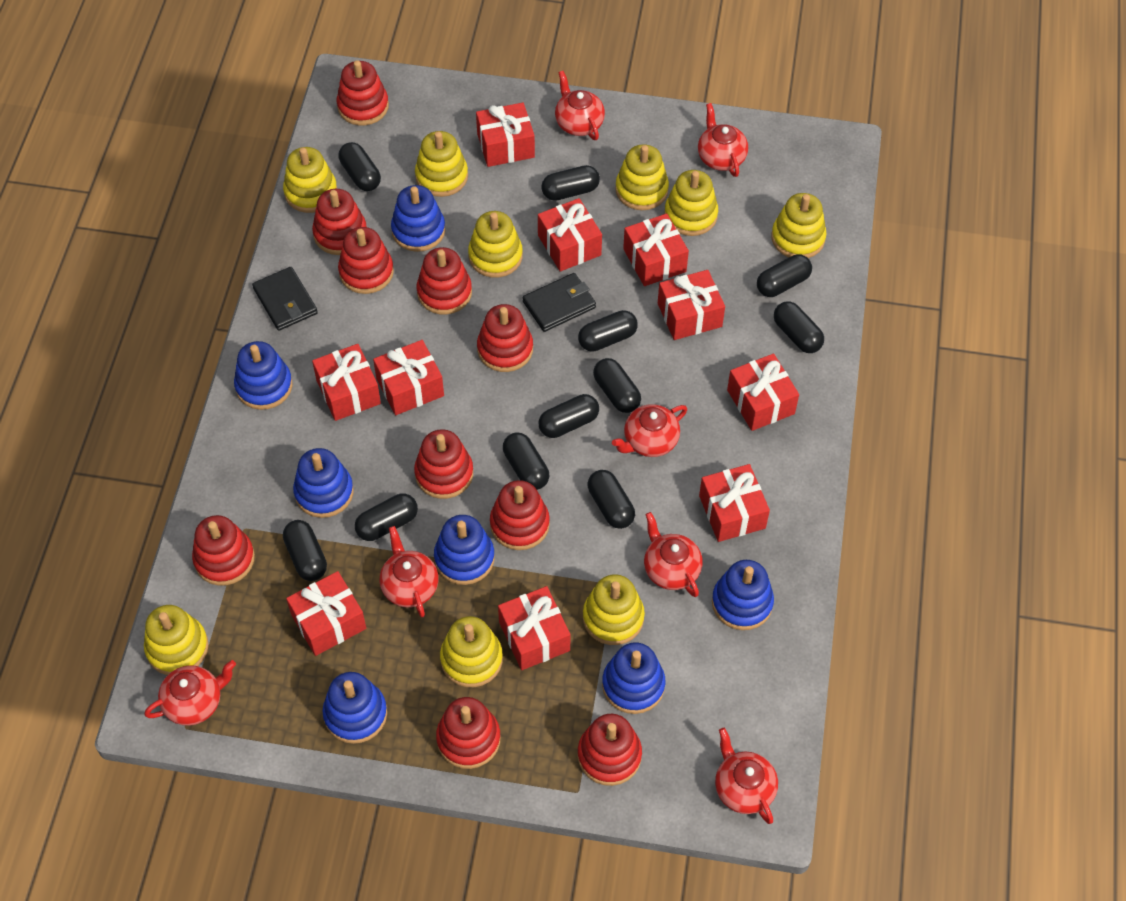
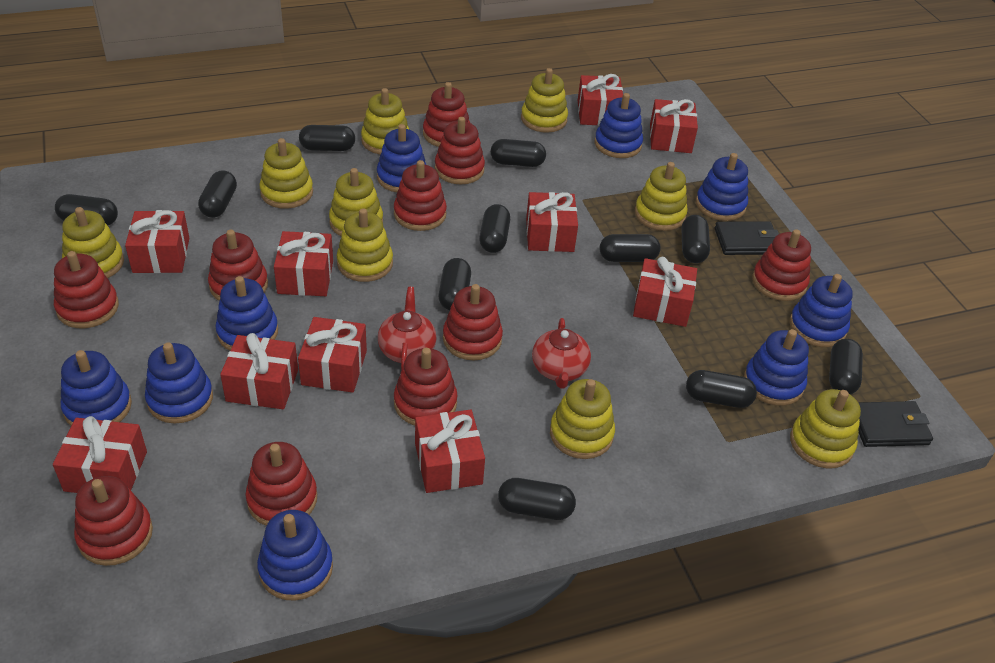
blue stacking toy: 7 -> 9
red teapot: 7 -> 2

